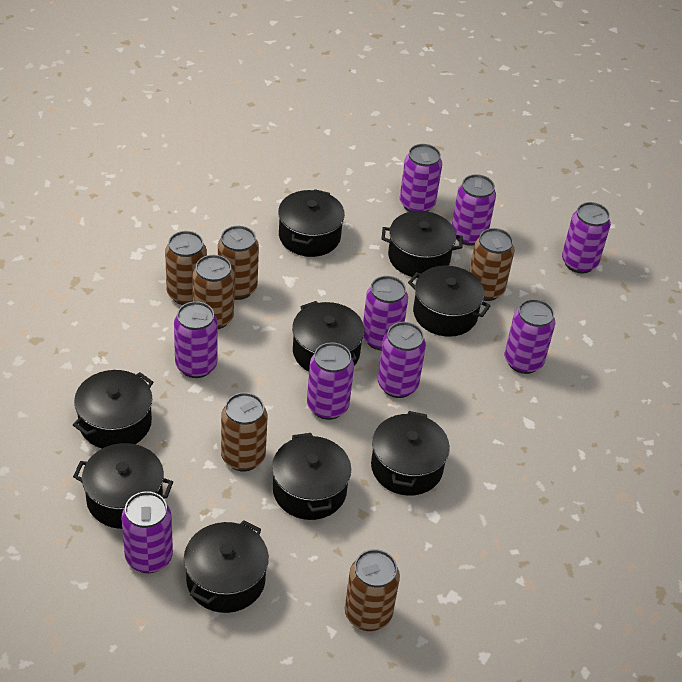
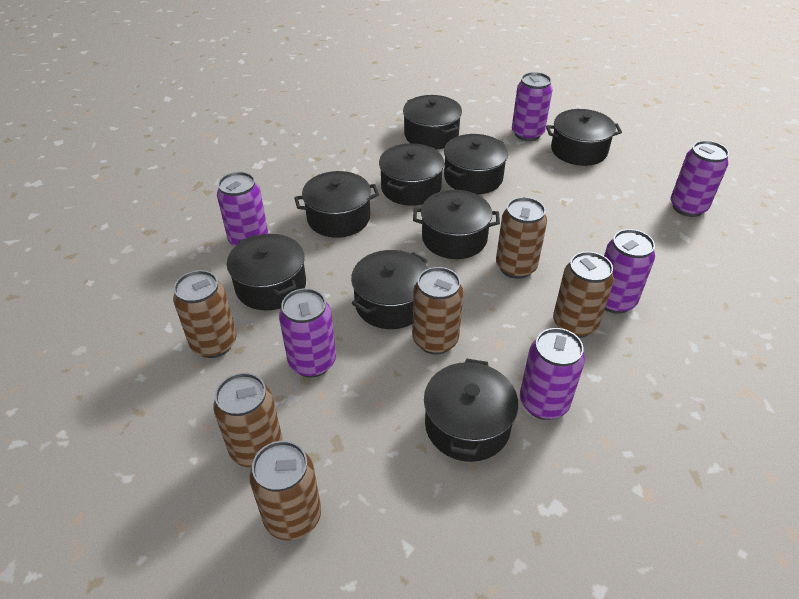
purple can: 9 -> 6

